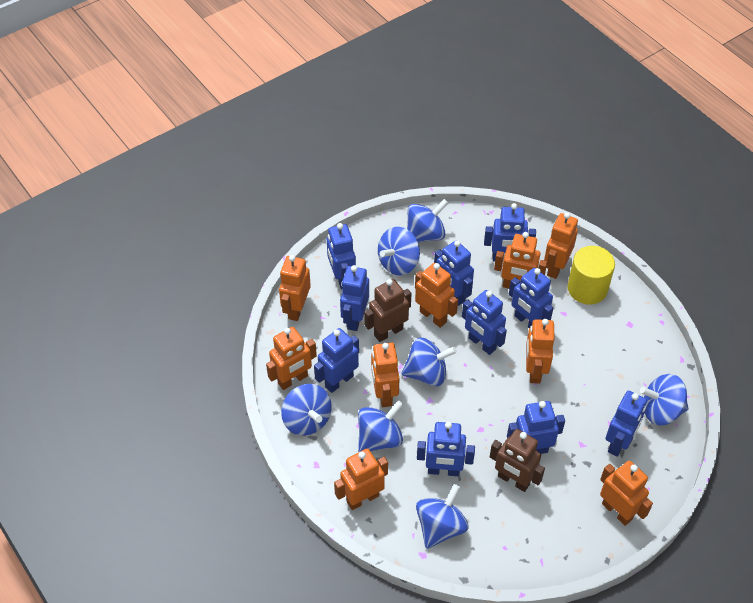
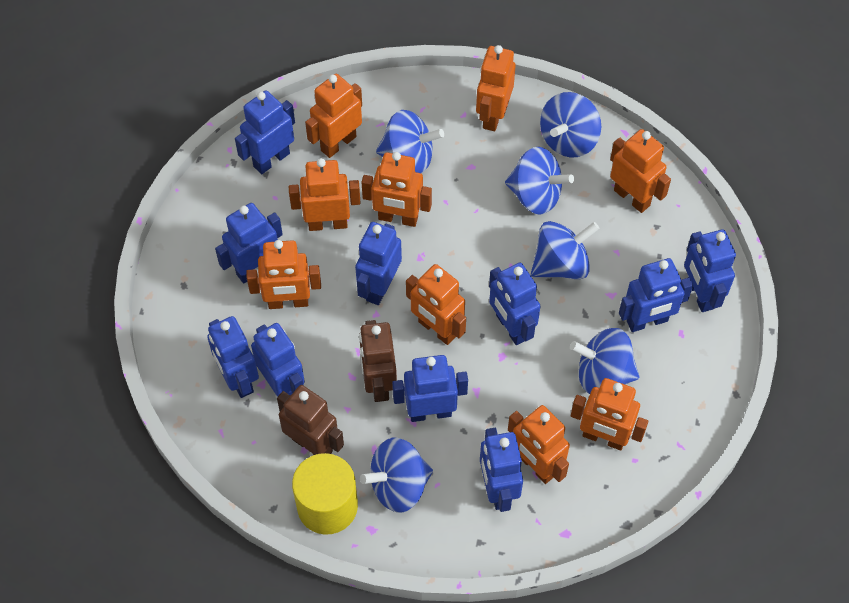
blue spinning top: 7 -> 6

